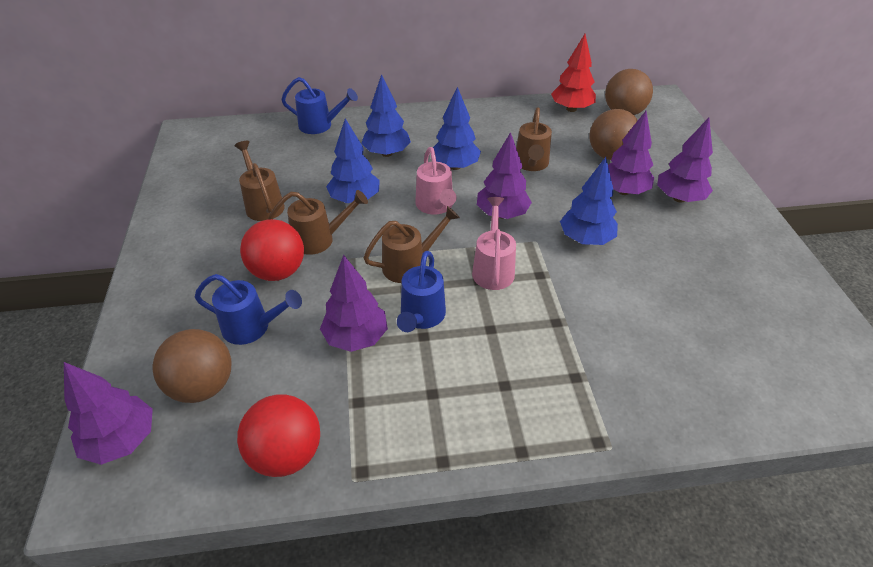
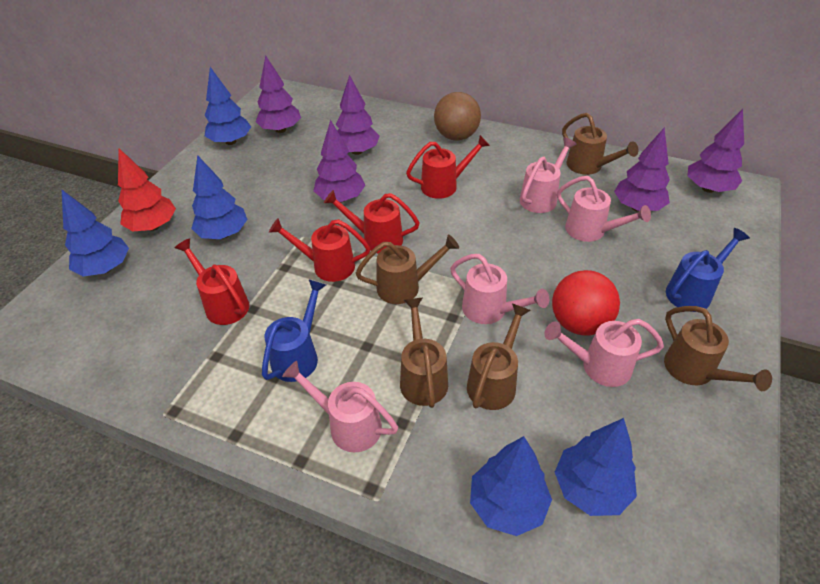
blue tree: 4 -> 5
blue watering can: 3 -> 2
brown ball: 3 -> 1
brown watering can: 4 -> 5
pink watering can: 2 -> 5
red ball: 2 -> 1
red watering can: 0 -> 4

